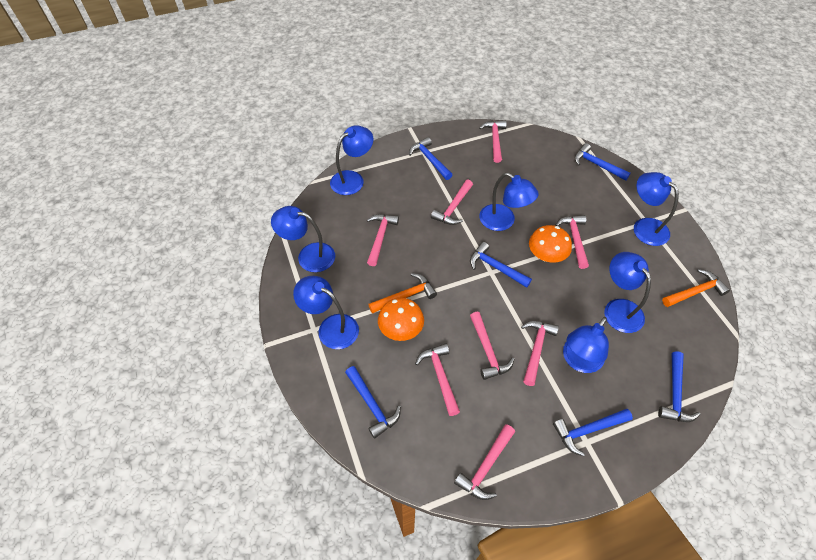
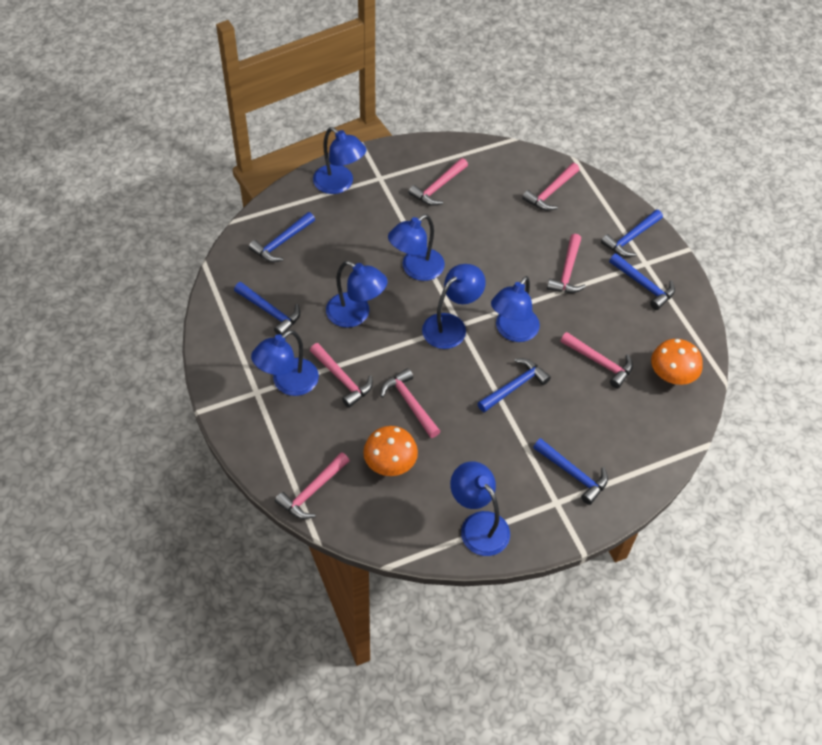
orange hammer: 2 -> 0
pink hammer: 8 -> 7

